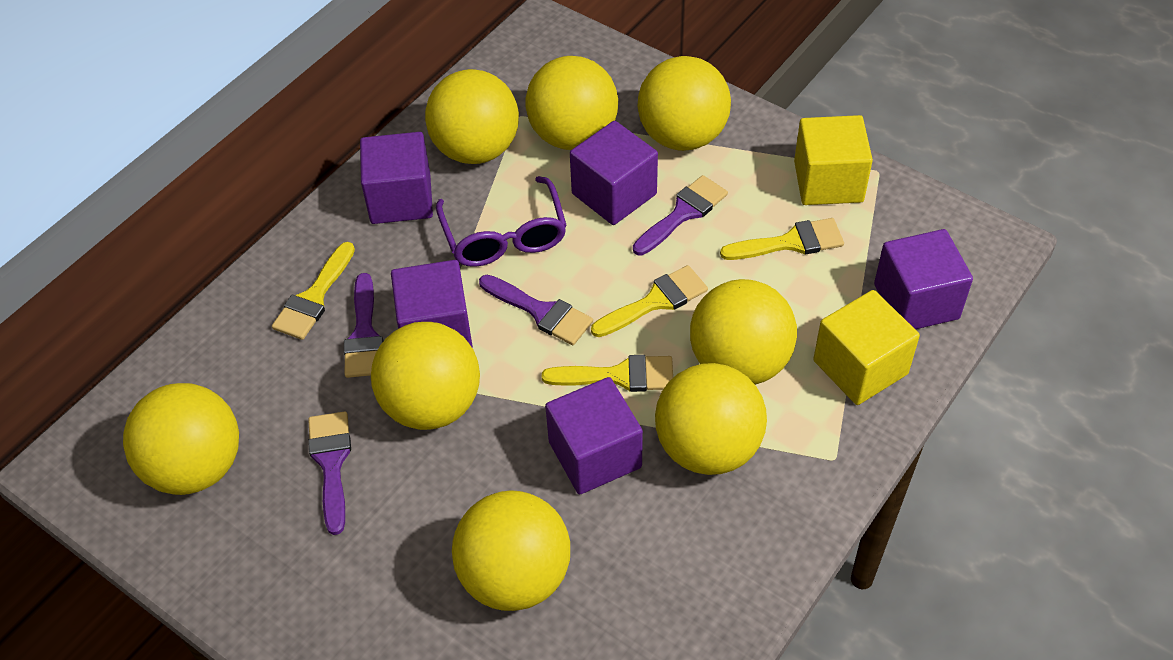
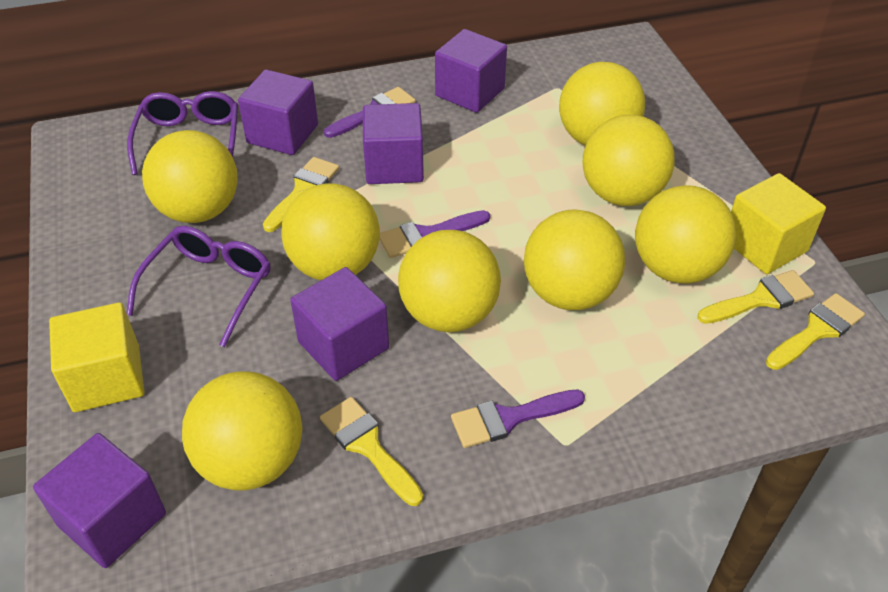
purple brush: 4 -> 3
purple glasses: 1 -> 2

